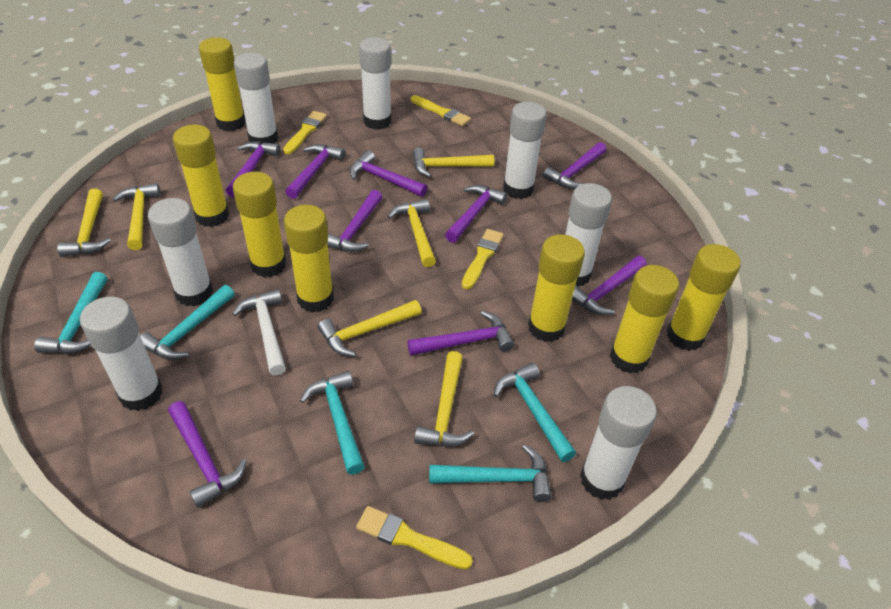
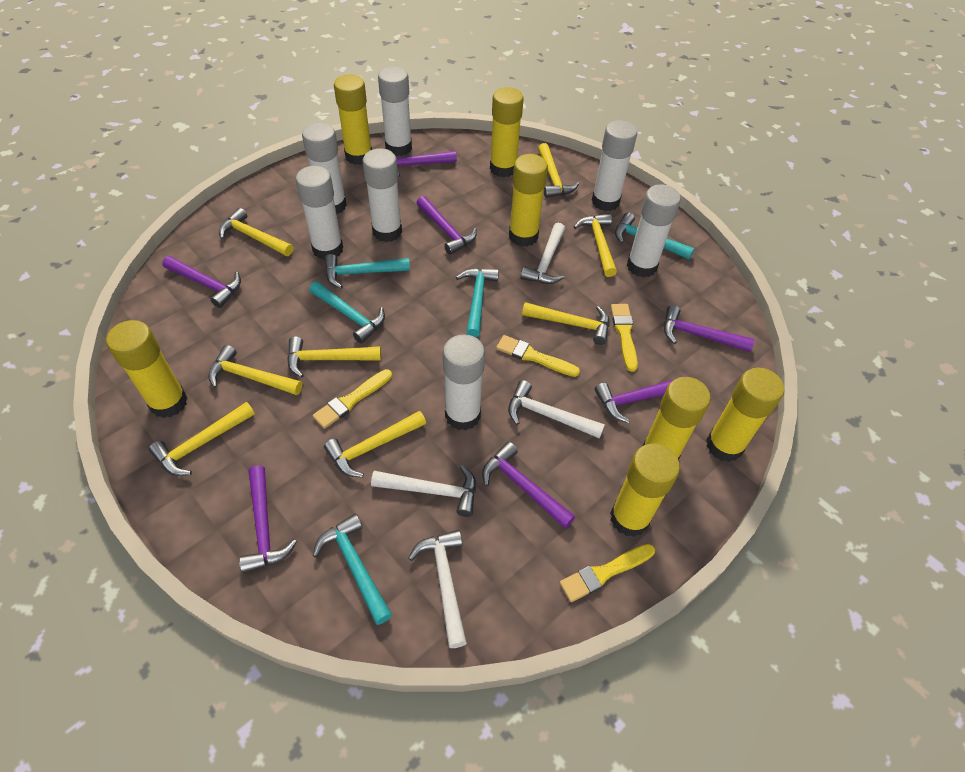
purple hammer: 9 -> 7
white hammer: 1 -> 4
yellow hammer: 6 -> 8

